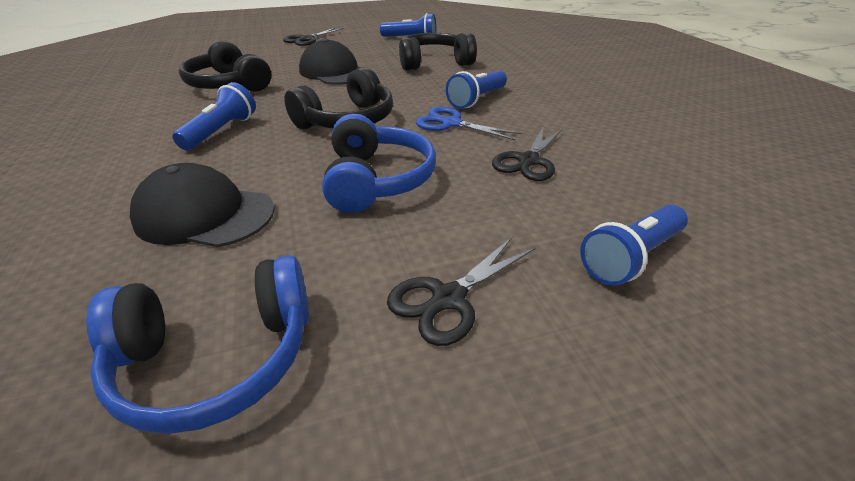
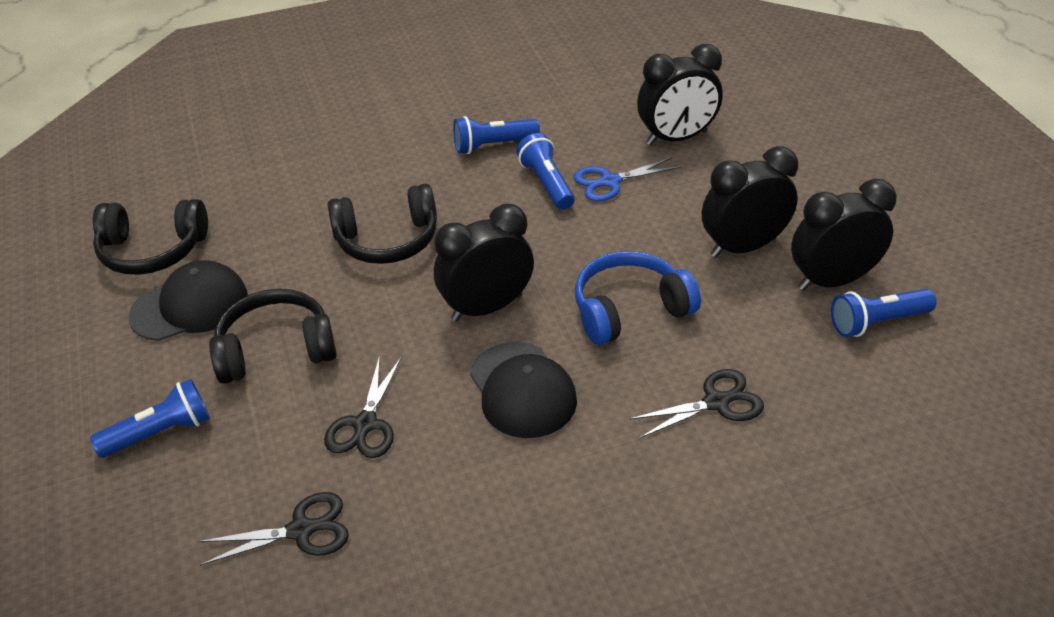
black clock: 0 -> 4
blue headphones: 2 -> 1

